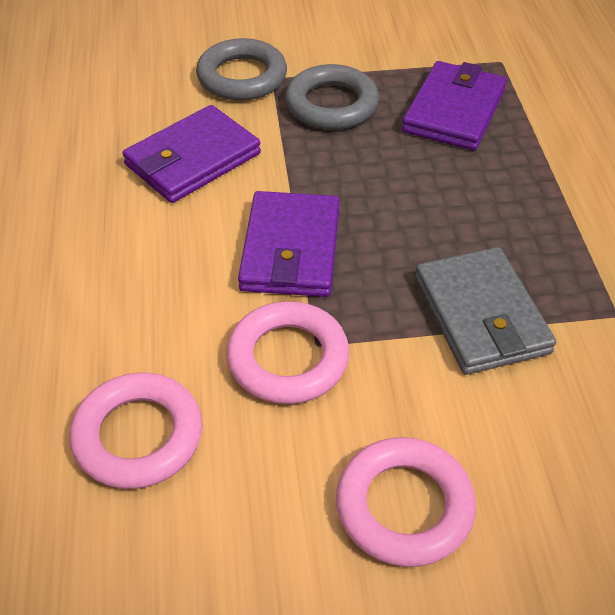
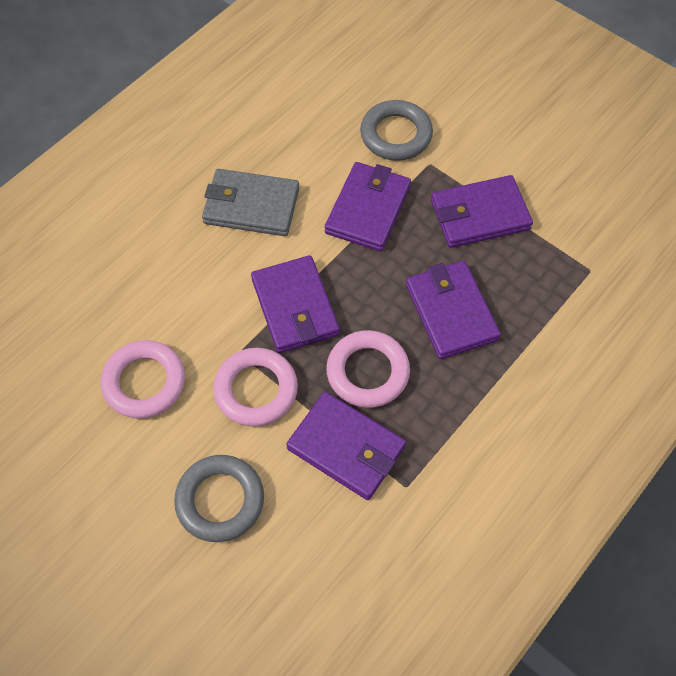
purple wallet: 3 -> 5

